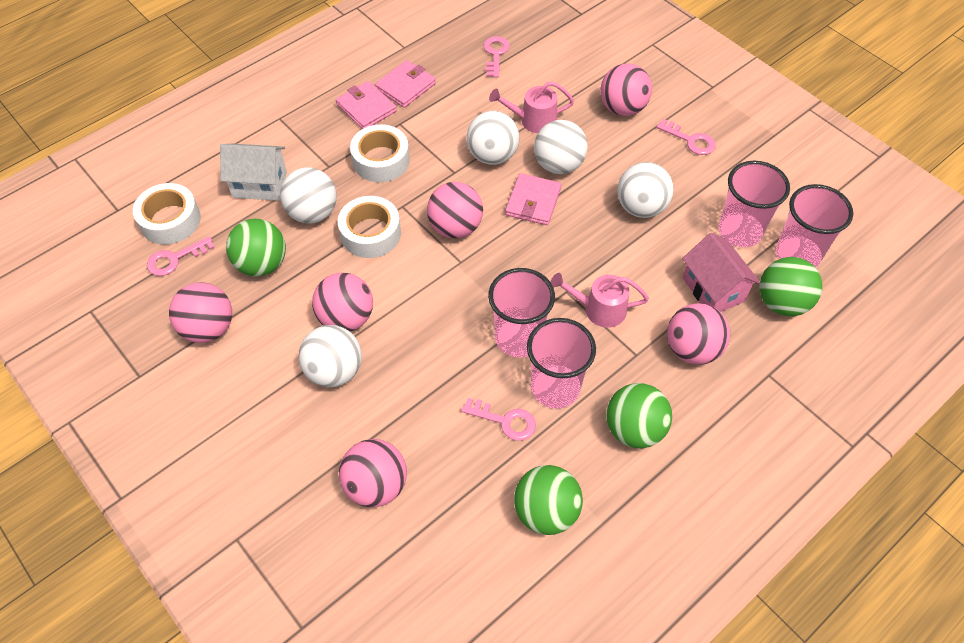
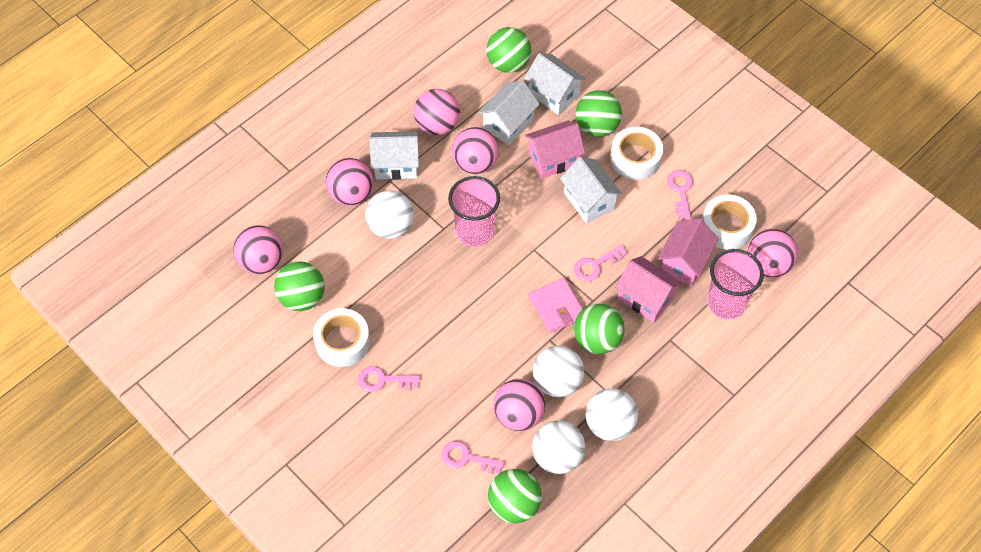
green ball: 4 -> 5
pink cup: 4 -> 2
pink house: 1 -> 3
pink wallet: 3 -> 1
pink watering can: 2 -> 0
white ball: 5 -> 4
white house: 1 -> 4

